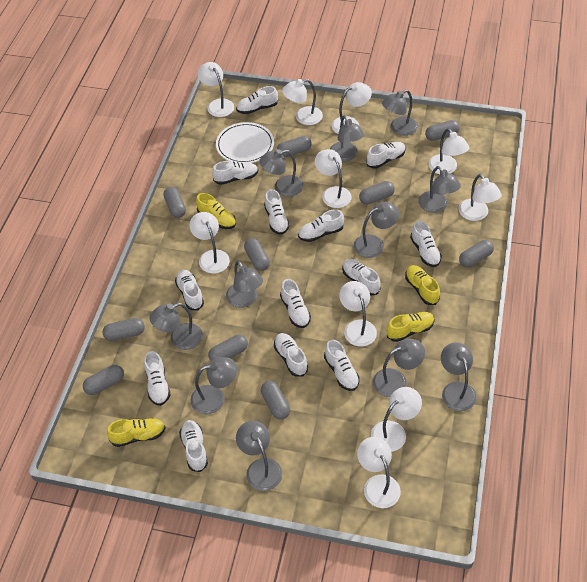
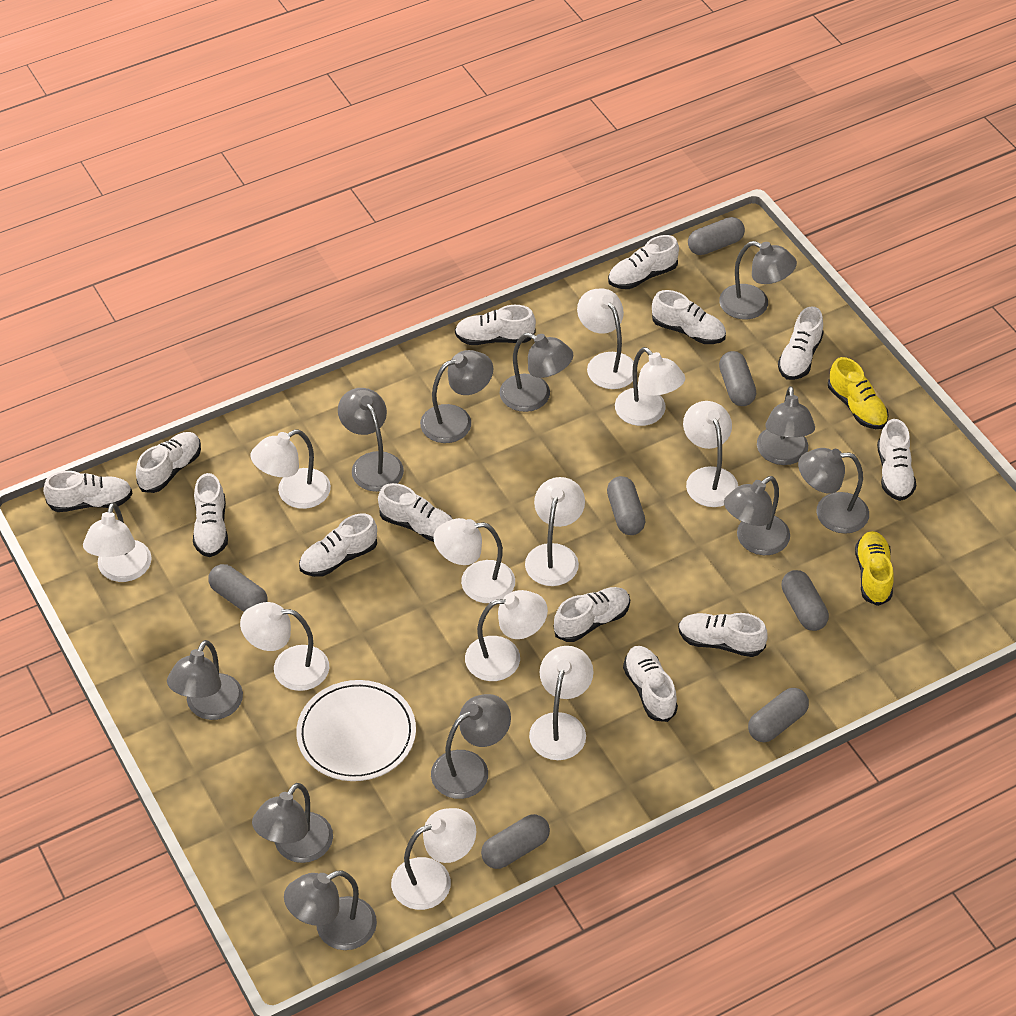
grey capsule: 10 -> 7
white lamp: 10 -> 11
yellow shoe: 4 -> 2

